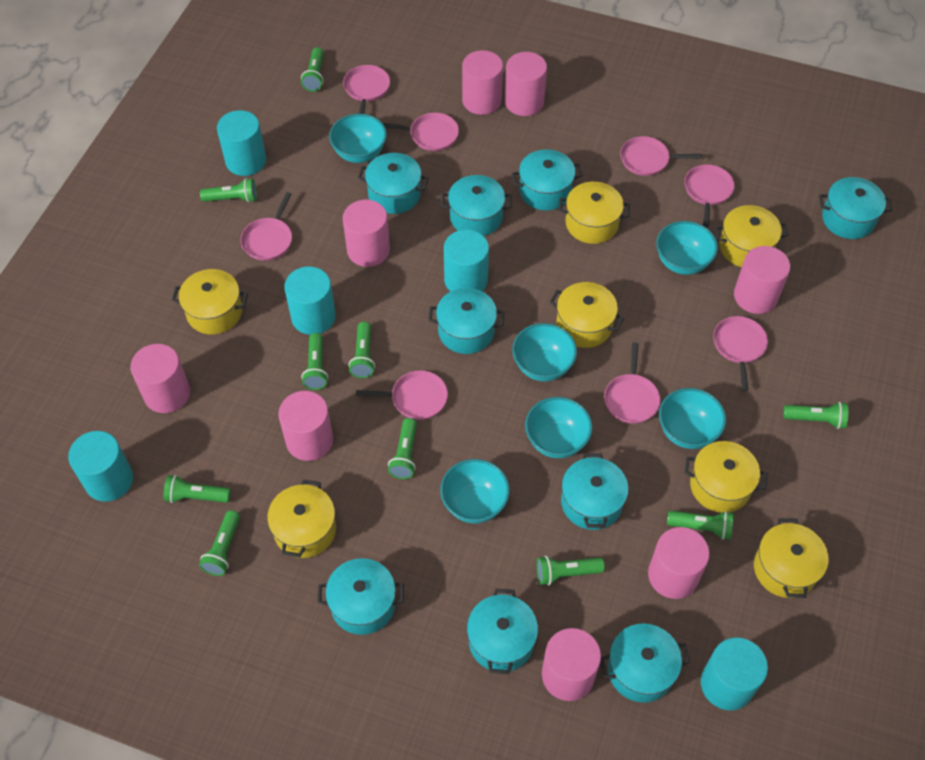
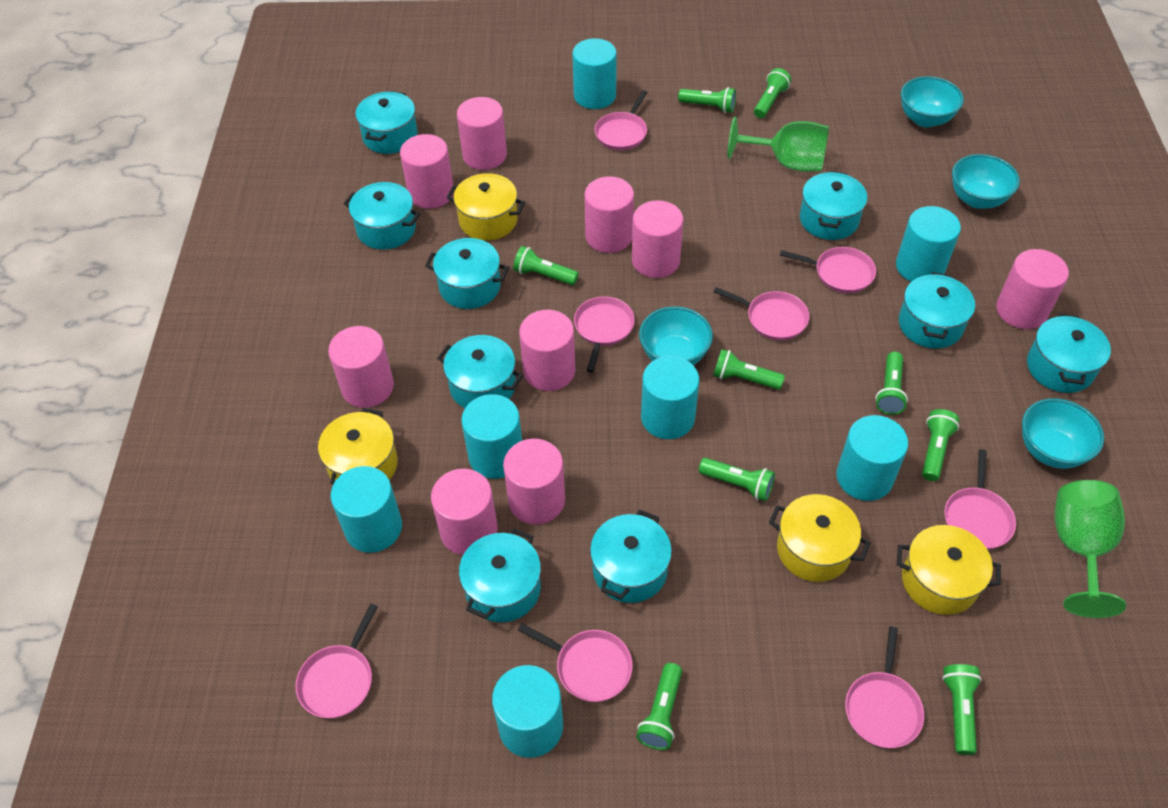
green flashlight: 10 -> 9
green goblet: 0 -> 2
pink cylinder: 8 -> 9
turquoise bowl: 6 -> 4
turquoise cylinder: 5 -> 7
yellow pot: 7 -> 4

